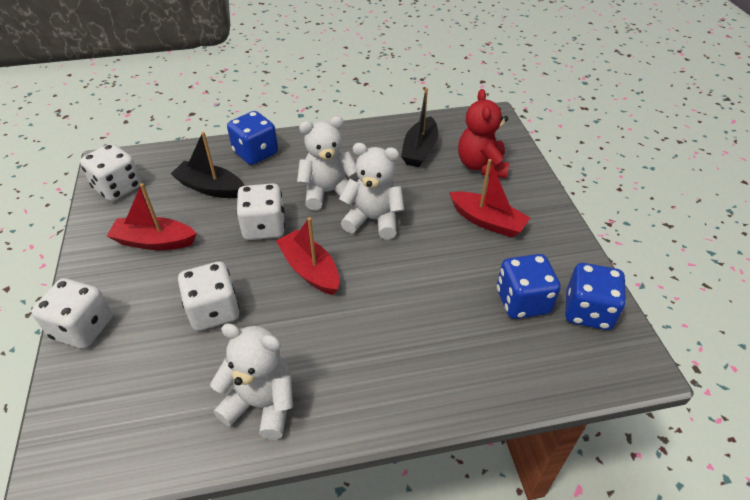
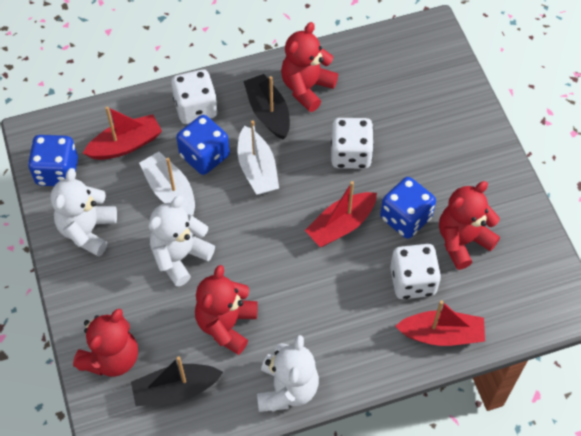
red teddy bear: 1 -> 4
white boat: 0 -> 2
white dice: 4 -> 3

